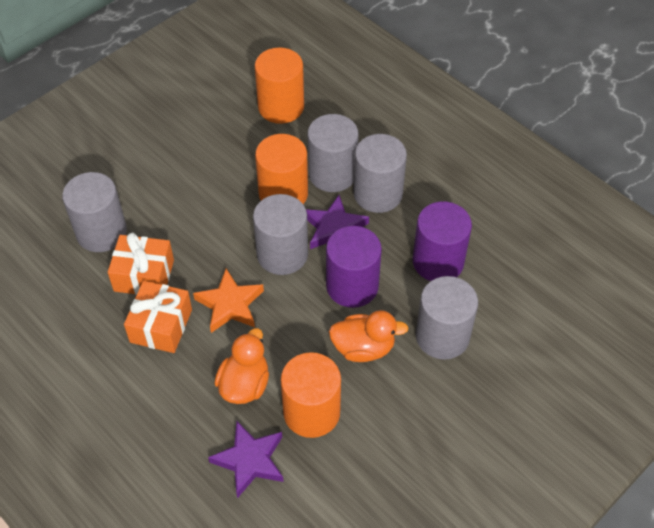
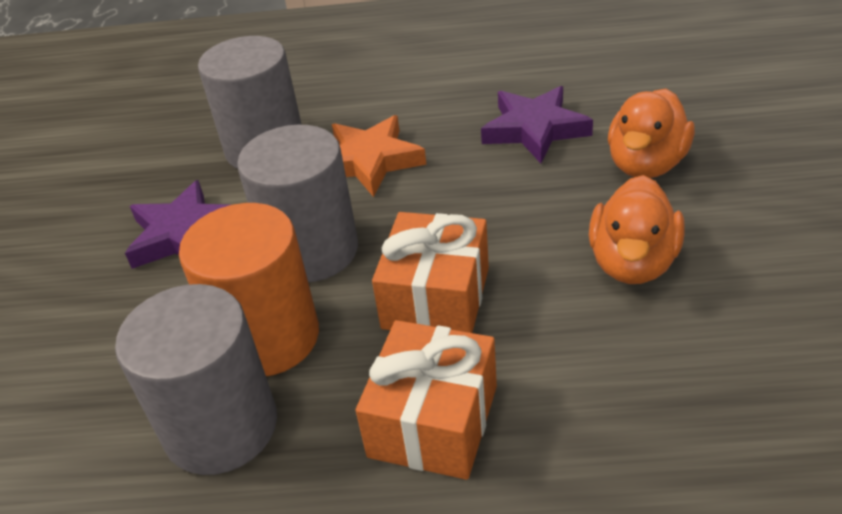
grey cylinder: 5 -> 3
orange cylinder: 3 -> 1
purple cylinder: 2 -> 0

